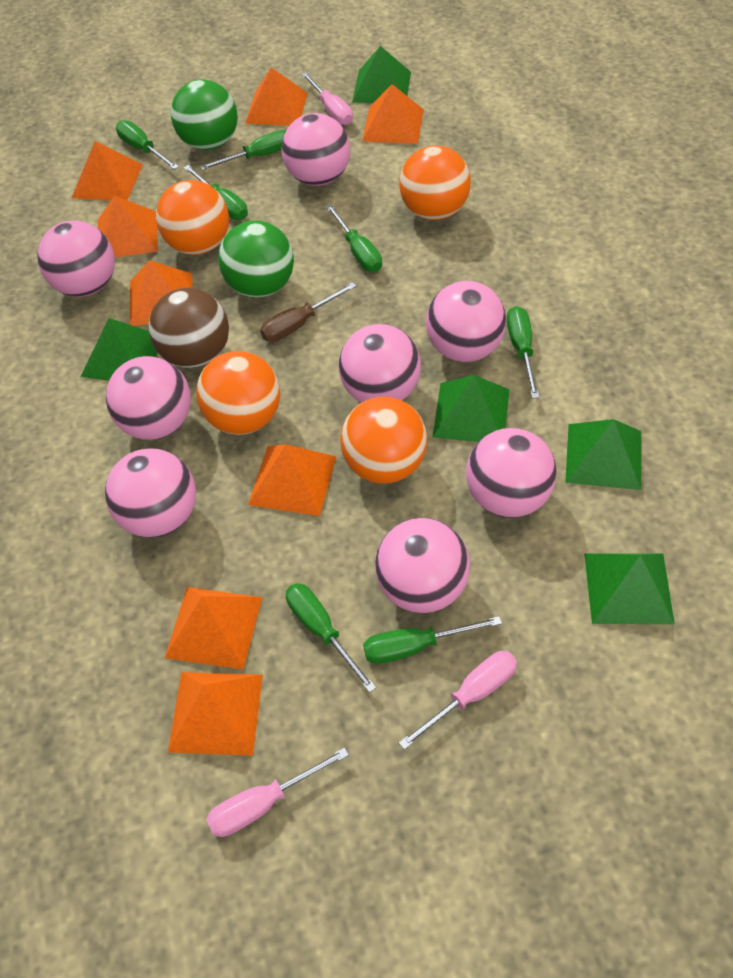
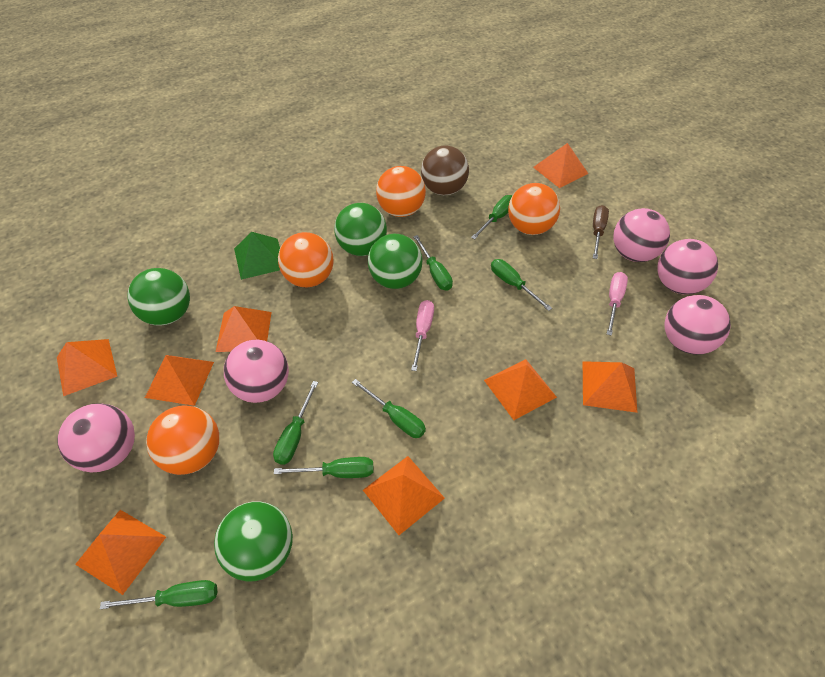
green ball: 2 -> 4
green pyramid: 5 -> 1
pink ball: 8 -> 5
pink screwdriver: 3 -> 2

